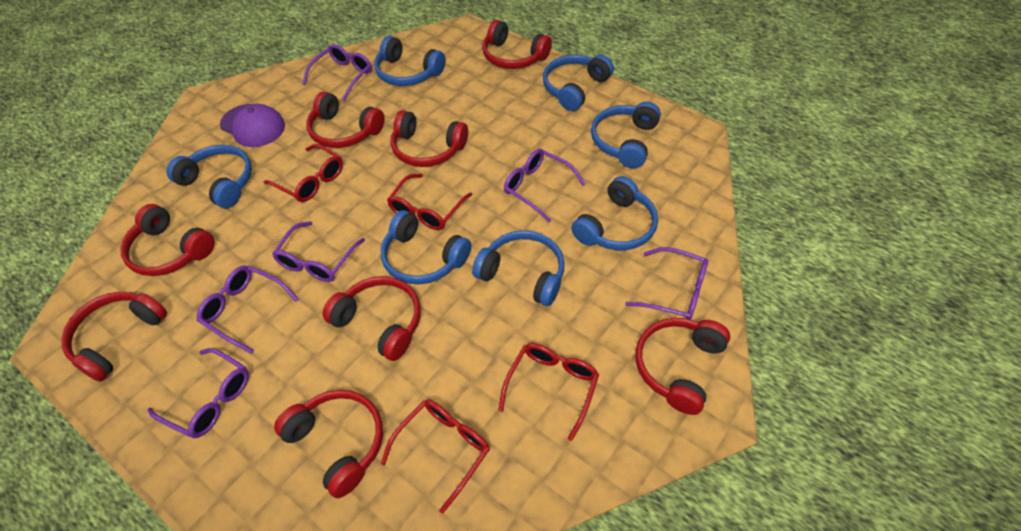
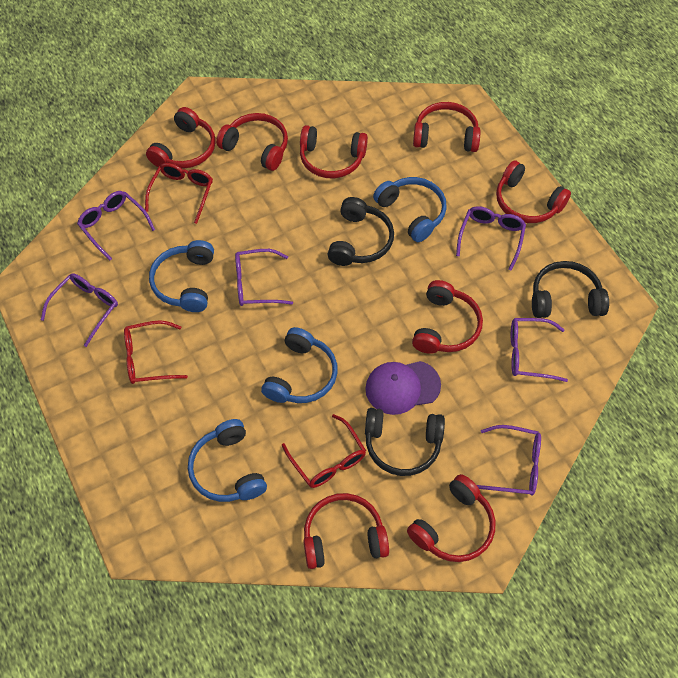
black headphones: 0 -> 3
blue headphones: 7 -> 4
red glasses: 4 -> 3

